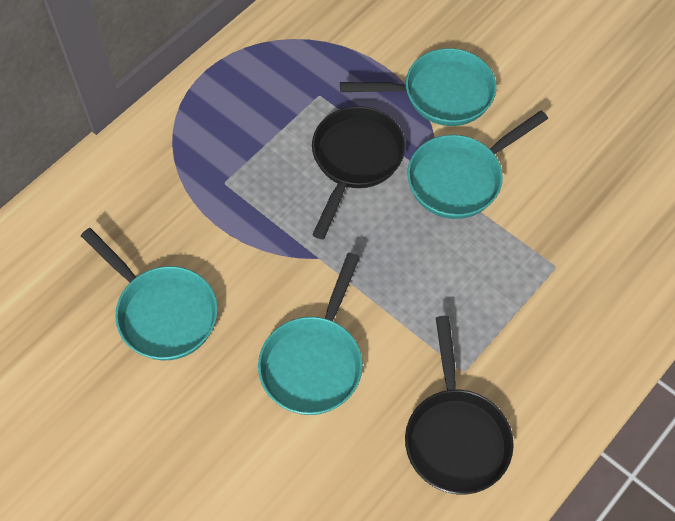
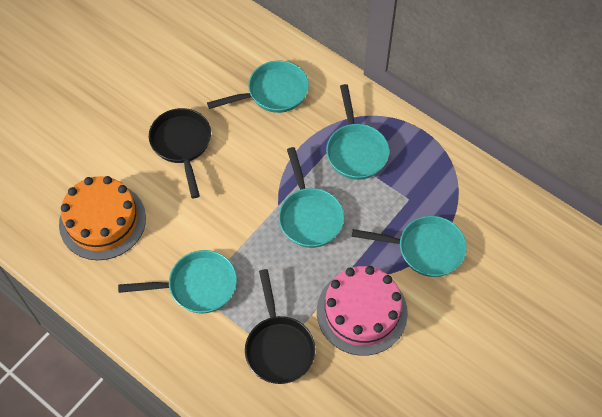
orange cake: 0 -> 1
pink cake: 0 -> 1
turquoise pan: 4 -> 5

